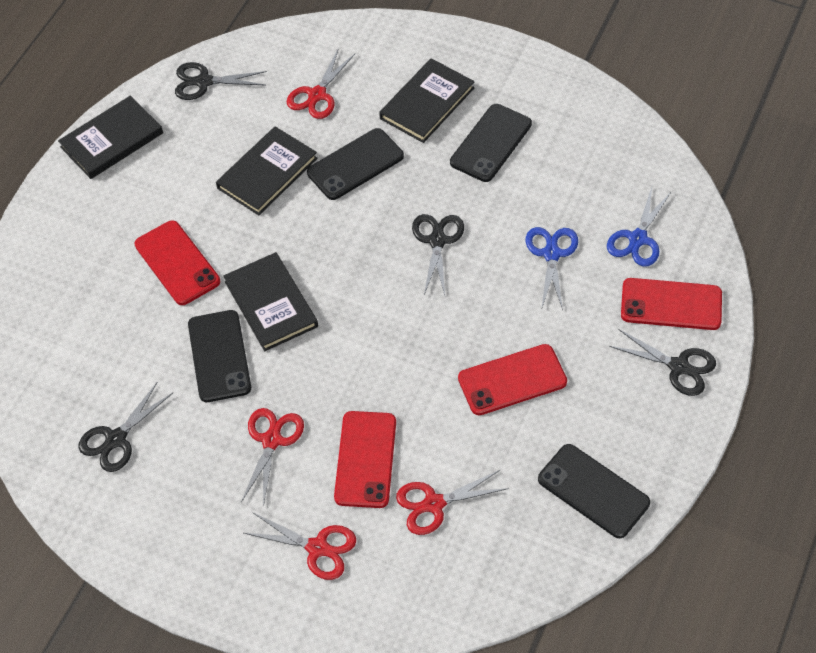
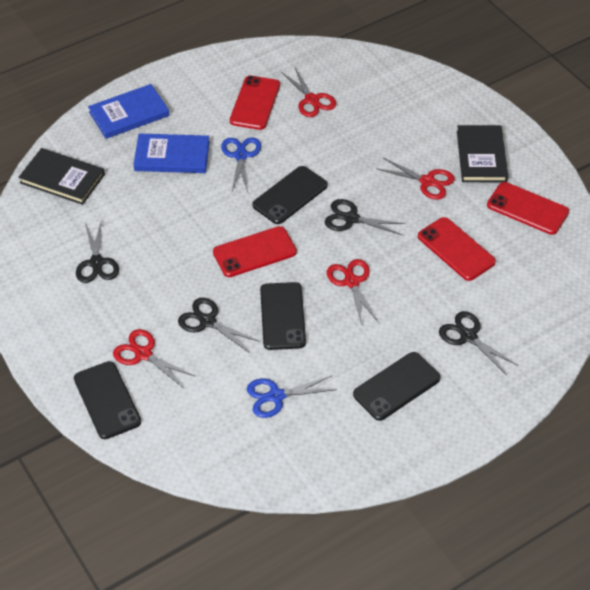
black book: 4 -> 2
blue book: 0 -> 2

